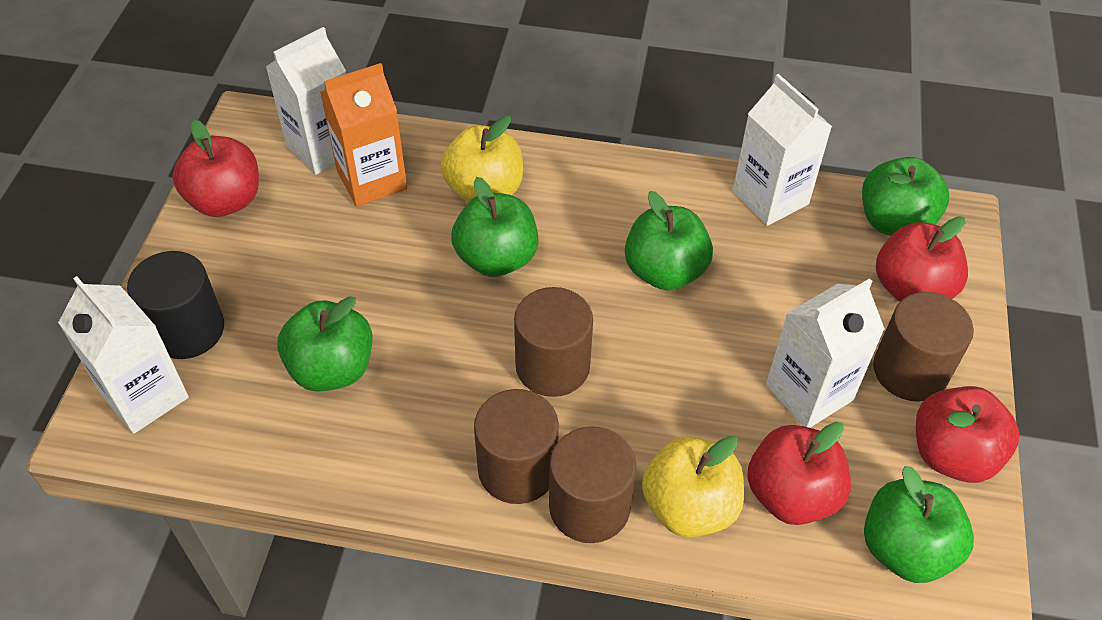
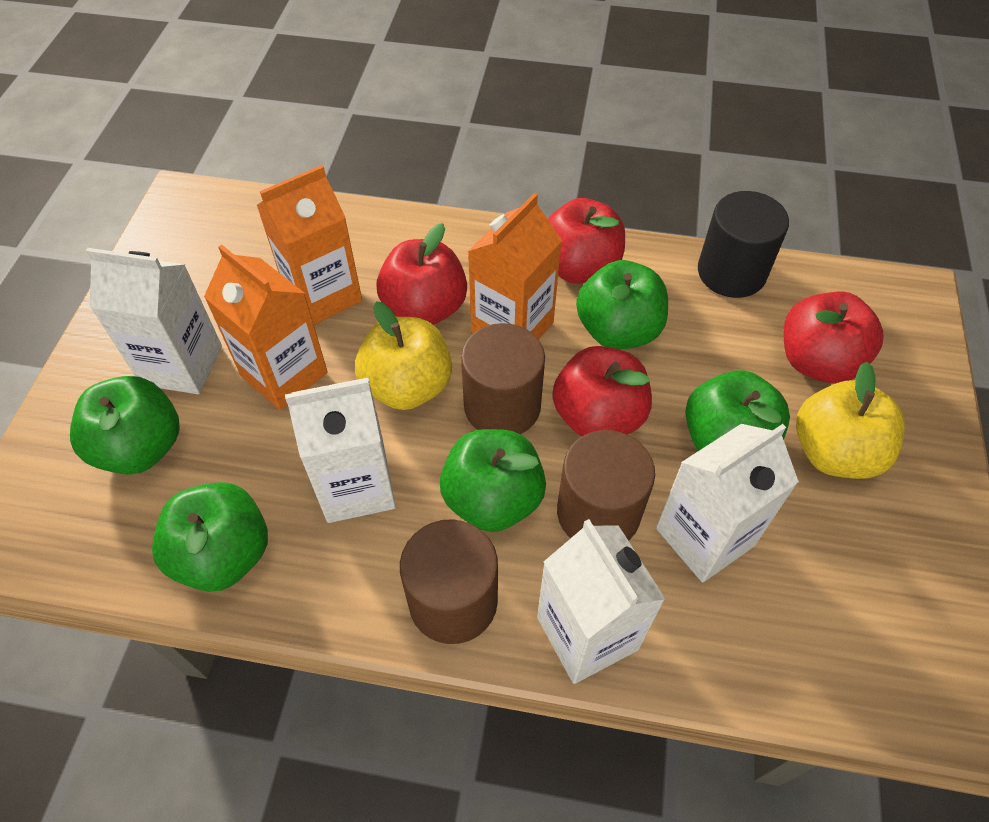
brown cylinder: 4 -> 3
orange carton: 1 -> 3

